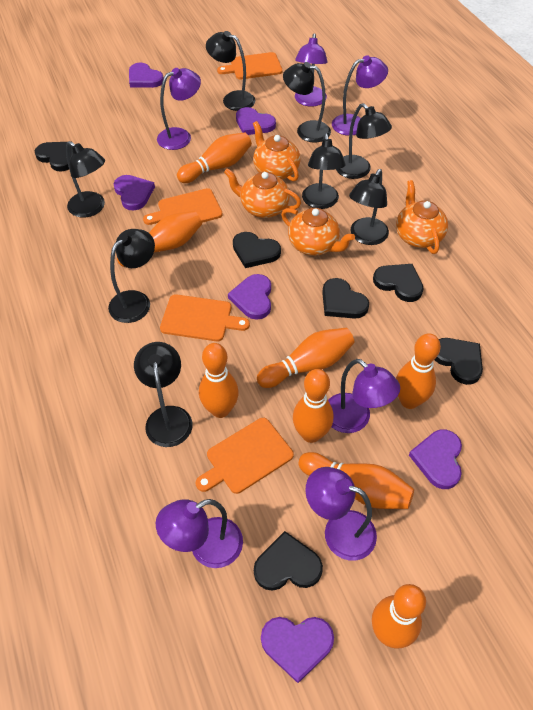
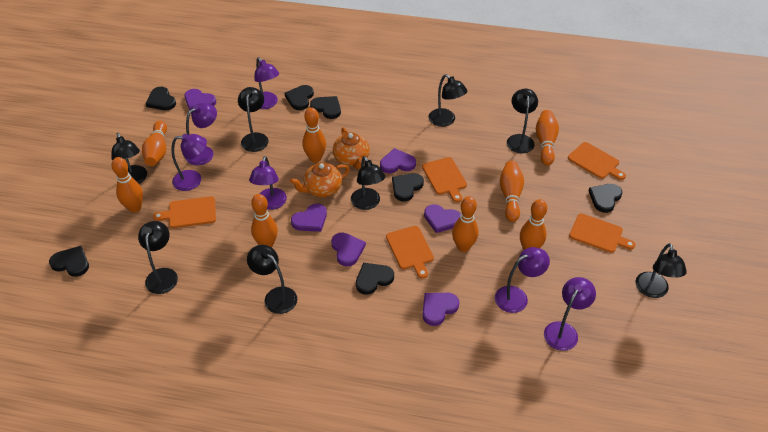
black heart: 6 -> 7
orange cutting board: 4 -> 5
orange teapot: 4 -> 2

